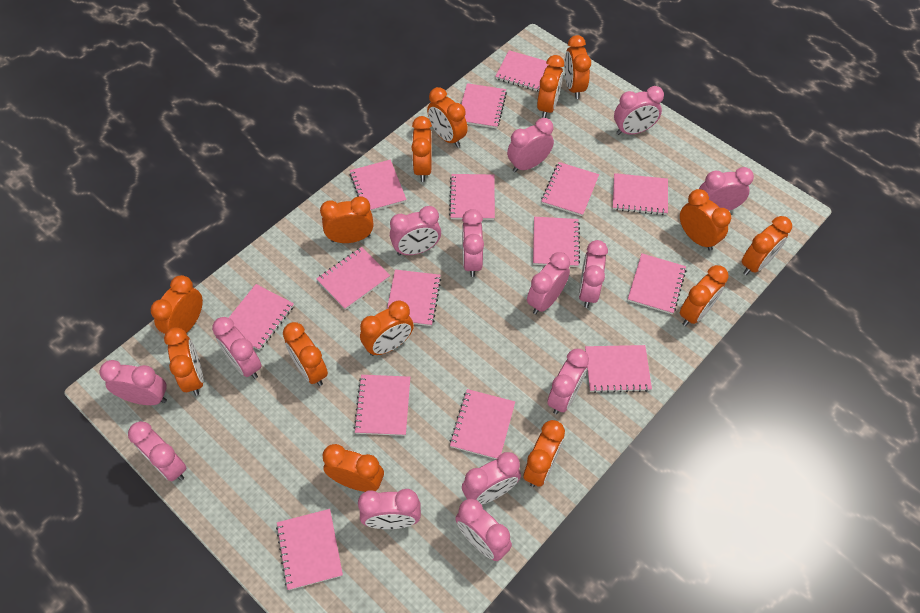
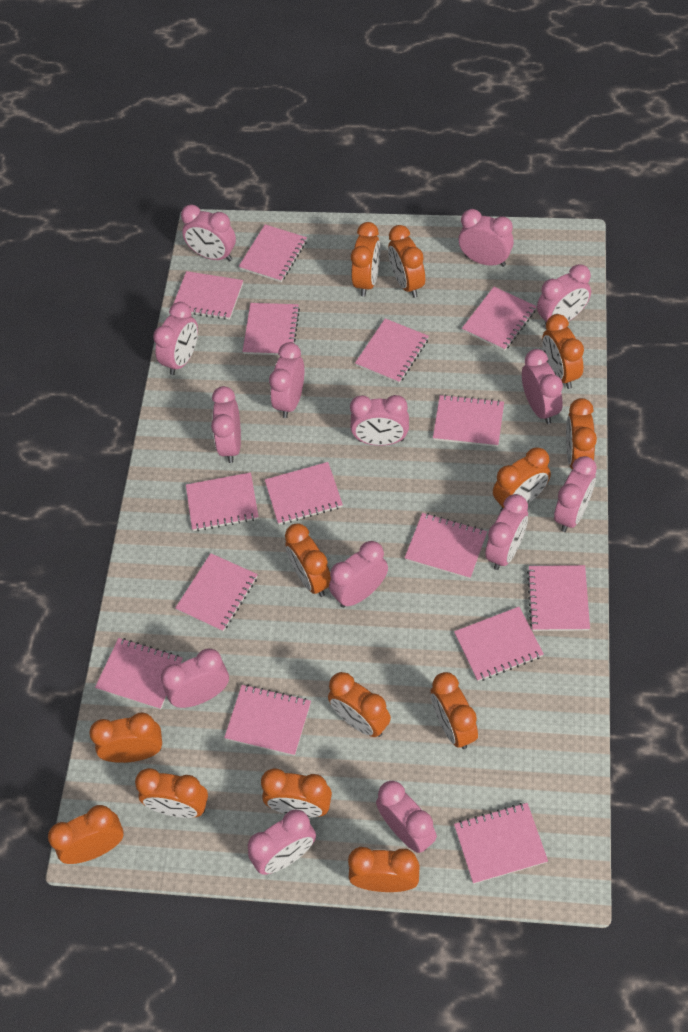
orange clock: 14 -> 13

